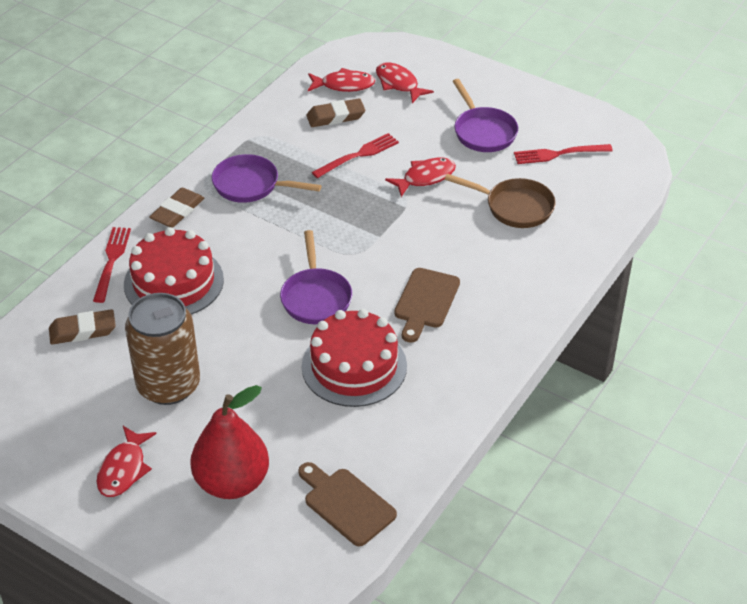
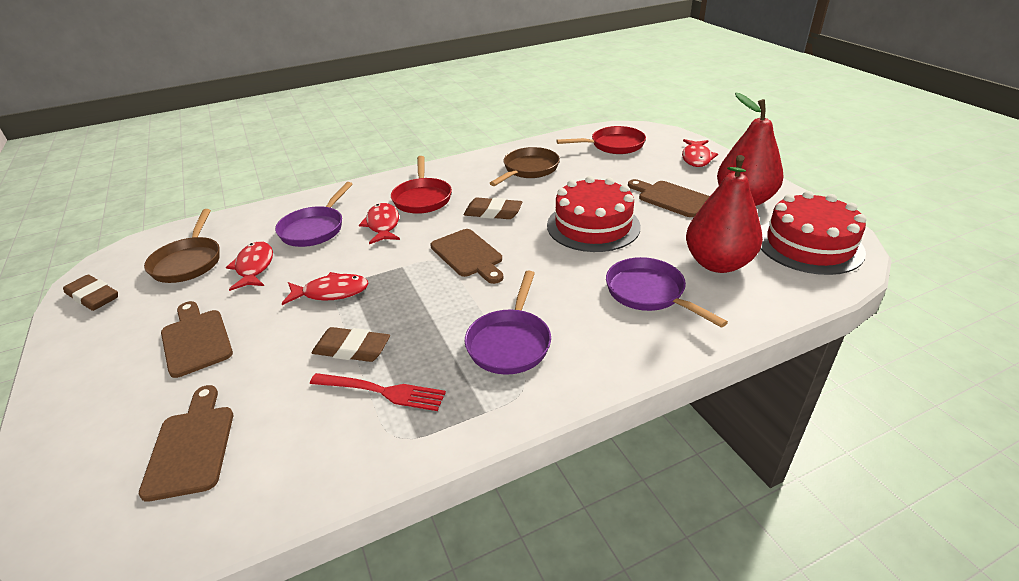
brown can: 1 -> 0
brown cutting board: 2 -> 4
brown pan: 1 -> 2
red fork: 3 -> 1
red pan: 0 -> 2
red pear: 1 -> 2

